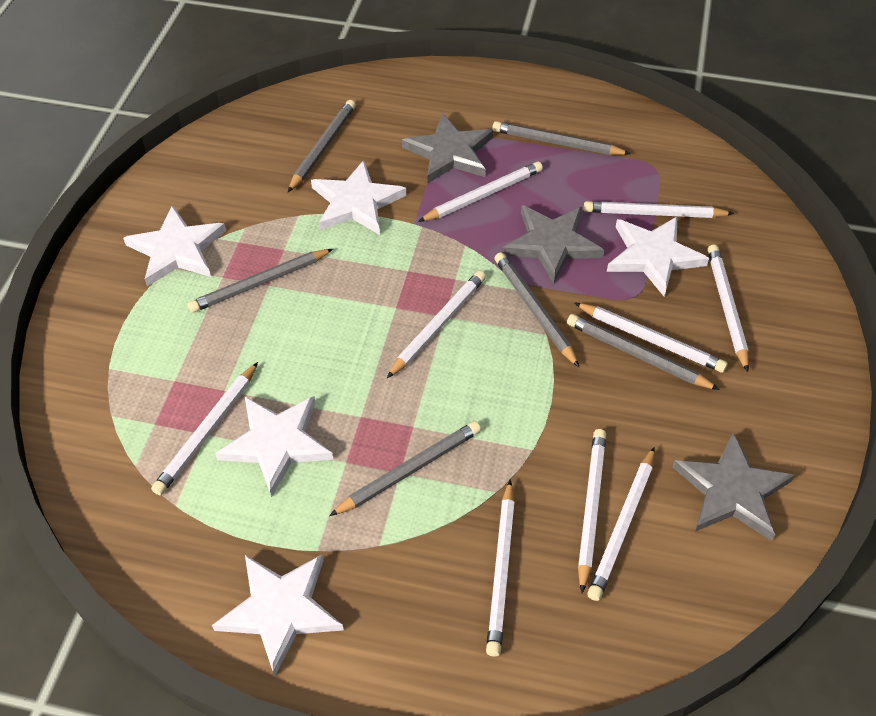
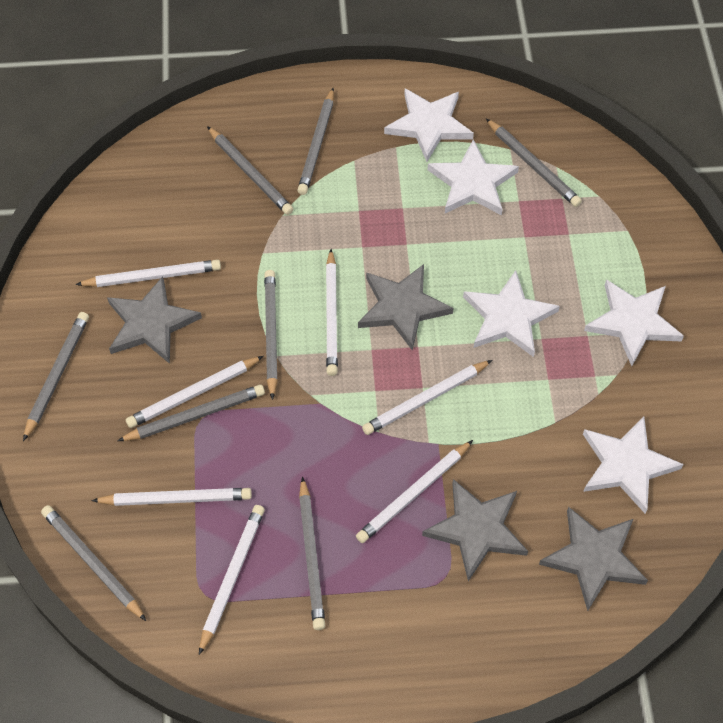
grey pencil: 6 -> 8
grey star: 3 -> 4
white pencil: 9 -> 7

